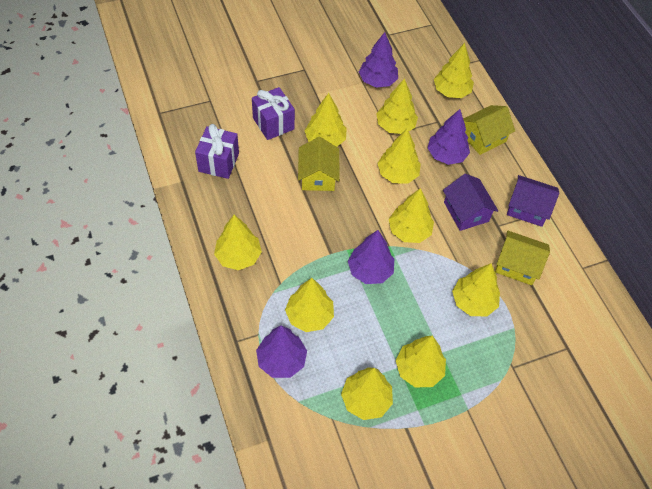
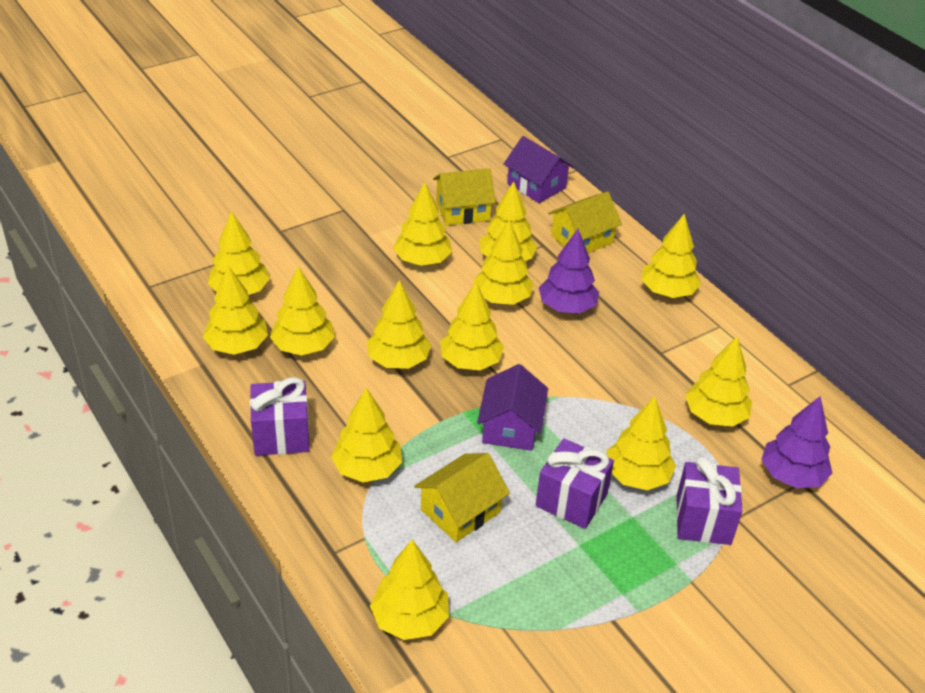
purple gift: 2 -> 3
purple tree: 4 -> 2
yellow tree: 10 -> 13

